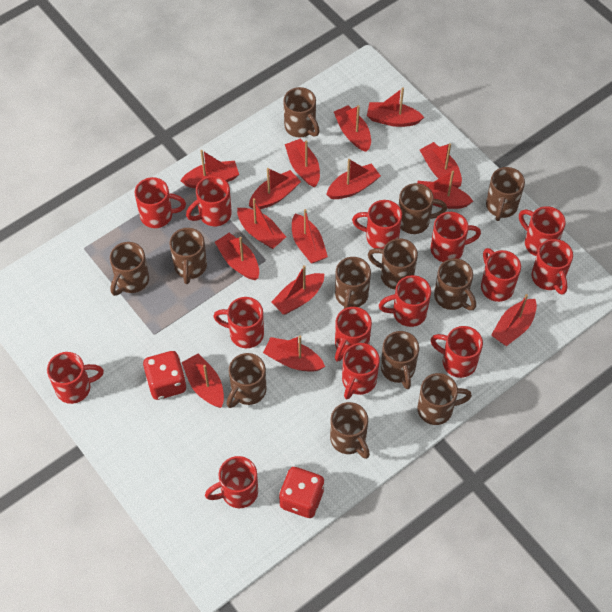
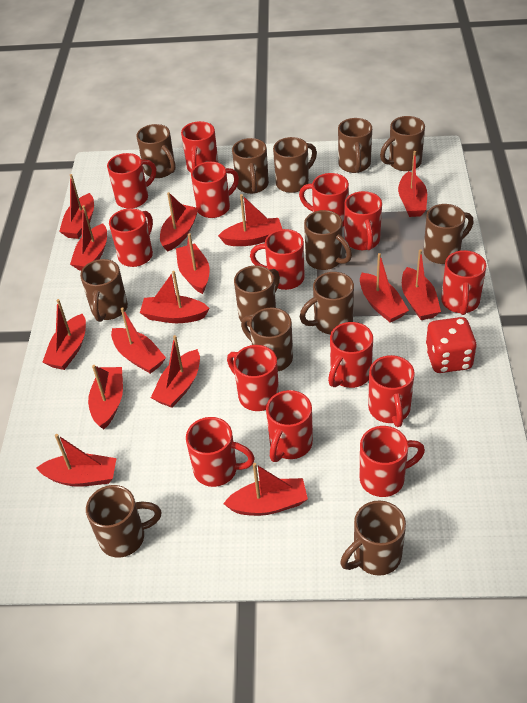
brown mug: 12 -> 13
red dice: 2 -> 1

